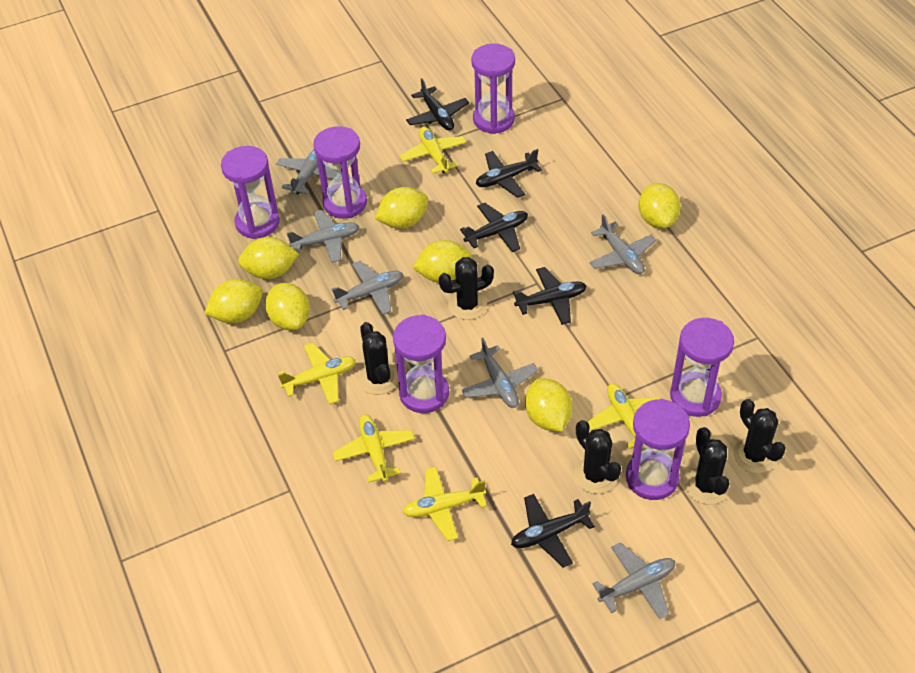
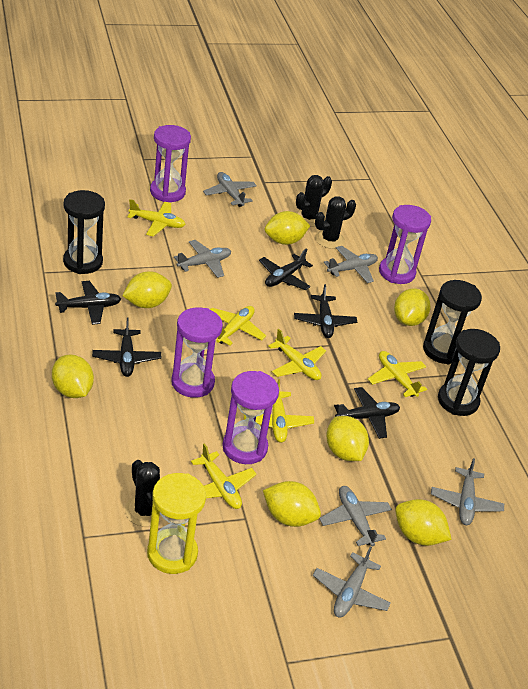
black cactus: 5 -> 3
black hourglass: 0 -> 3
purple hourglass: 6 -> 4
yellow hourglass: 0 -> 1
yellow plane: 5 -> 6

